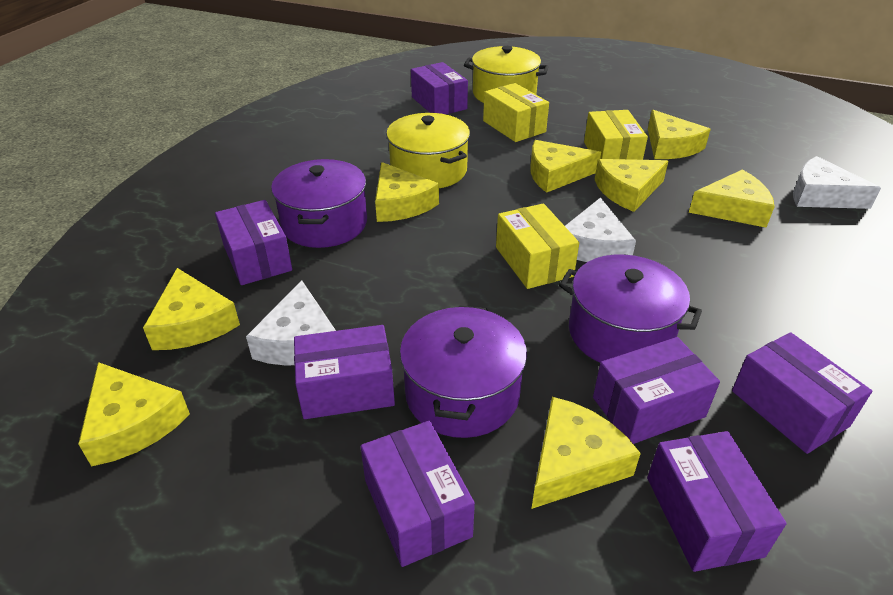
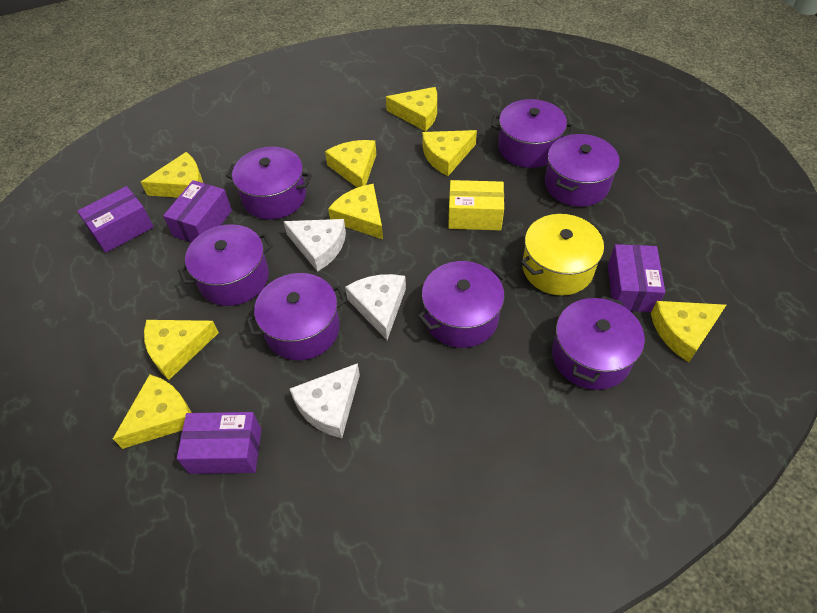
purple box: 7 -> 4
purple pot: 3 -> 7
yellow box: 3 -> 1
yellow pot: 2 -> 1

